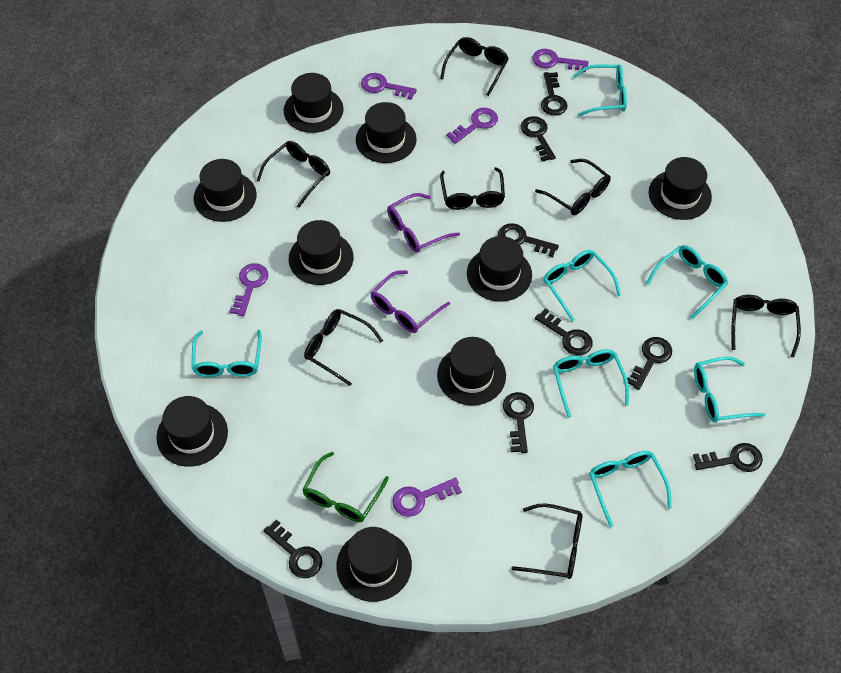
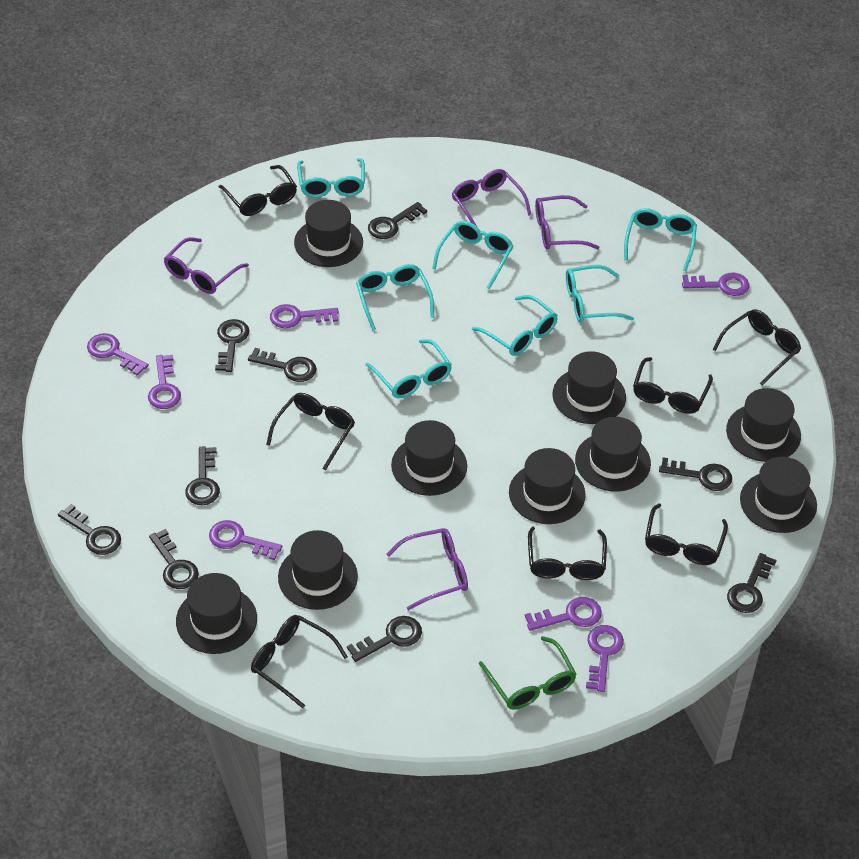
black key: 8 -> 9
purple glasses: 2 -> 4
purple key: 5 -> 7

